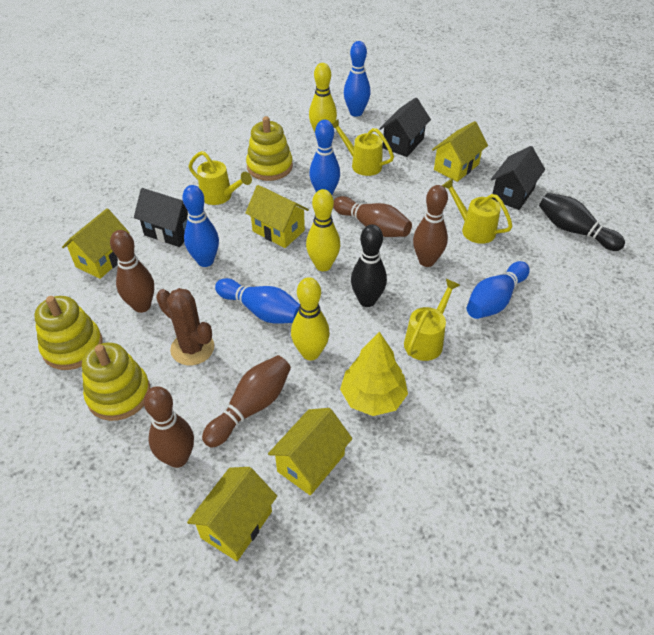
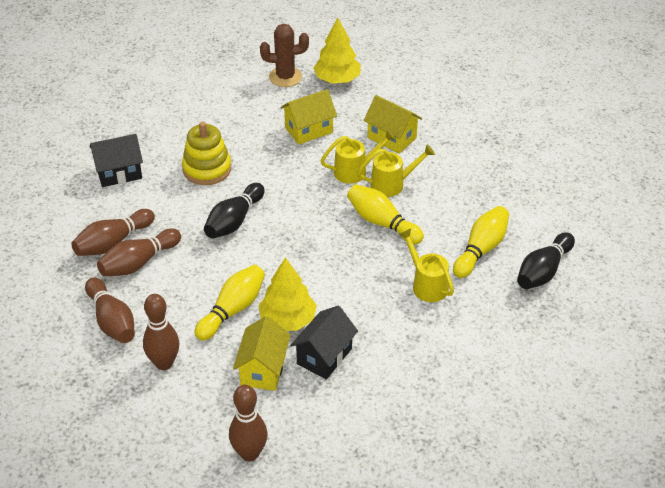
black house: 3 -> 2
blue bowling pin: 5 -> 0
yellow house: 5 -> 3
yellow stacking toy: 3 -> 1
yellow tree: 1 -> 2
yellow watering can: 4 -> 3

